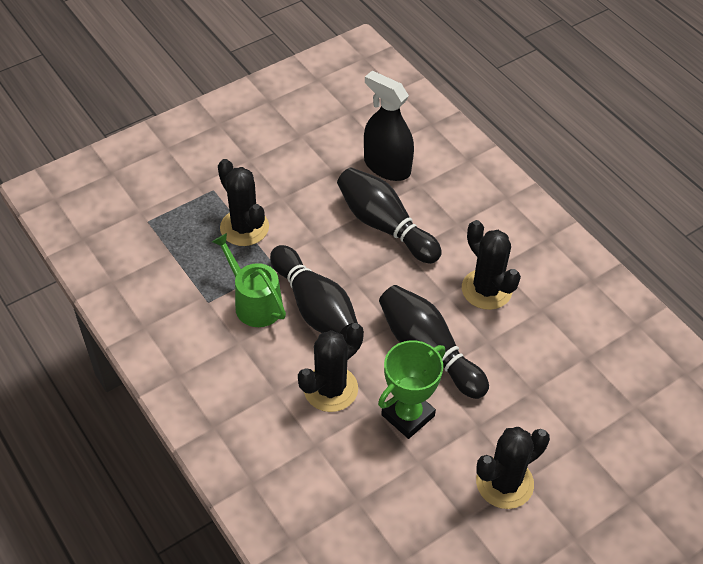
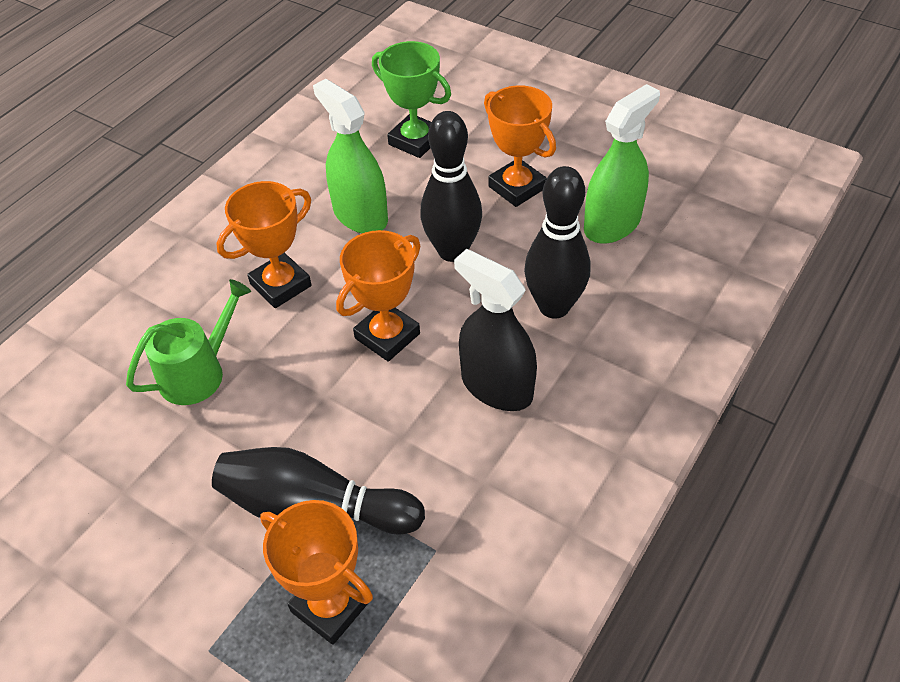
black cactus: 4 -> 0
green spray bottle: 0 -> 2
orange trophy: 0 -> 4

